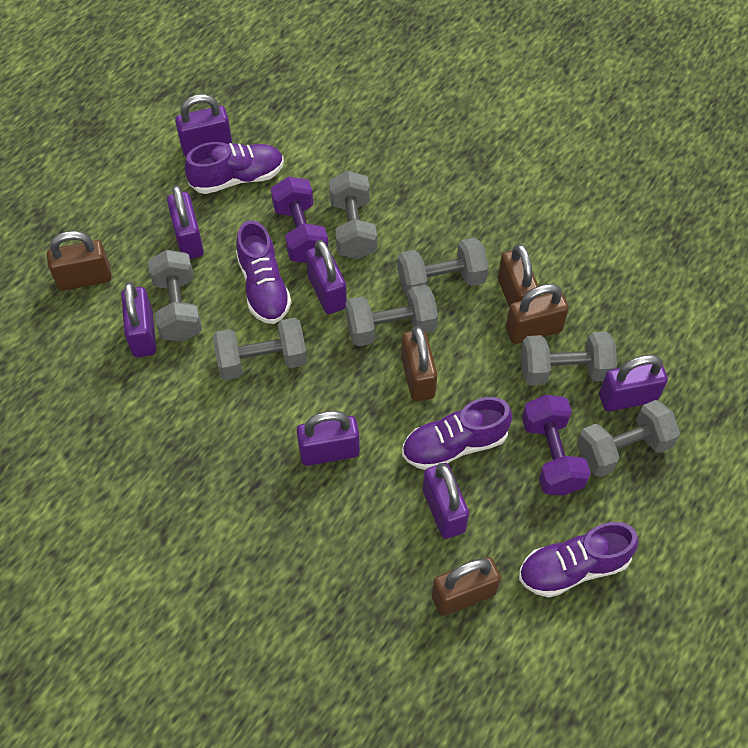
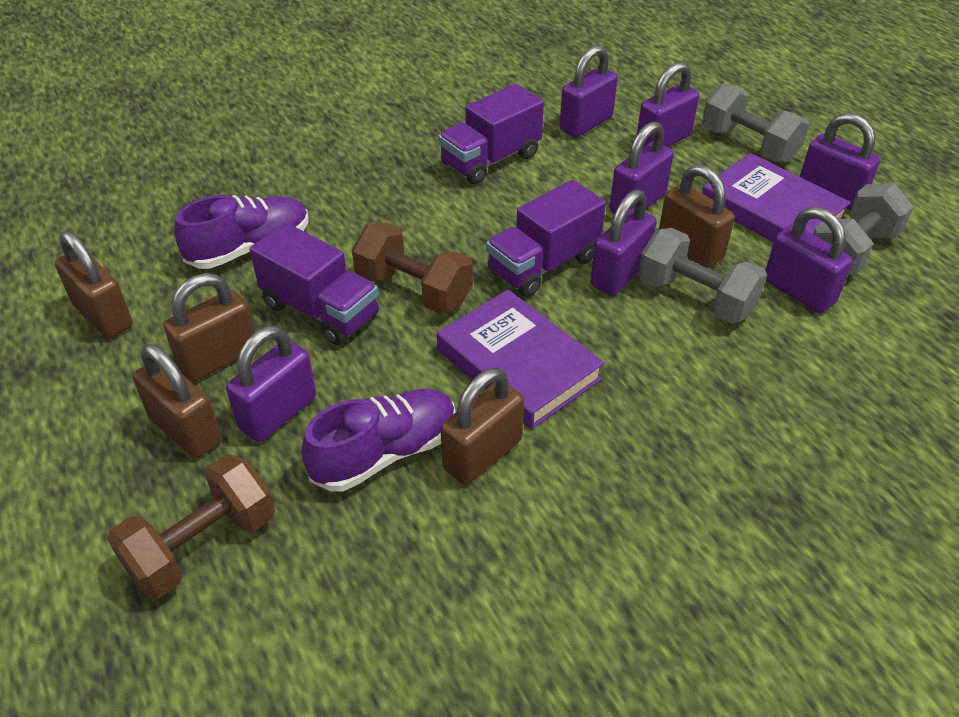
brown dumbbell: 0 -> 2
grey dumbbell: 7 -> 3
purple book: 0 -> 2
purple dumbbell: 2 -> 0
purple shoe: 4 -> 2
purple truck: 0 -> 3

